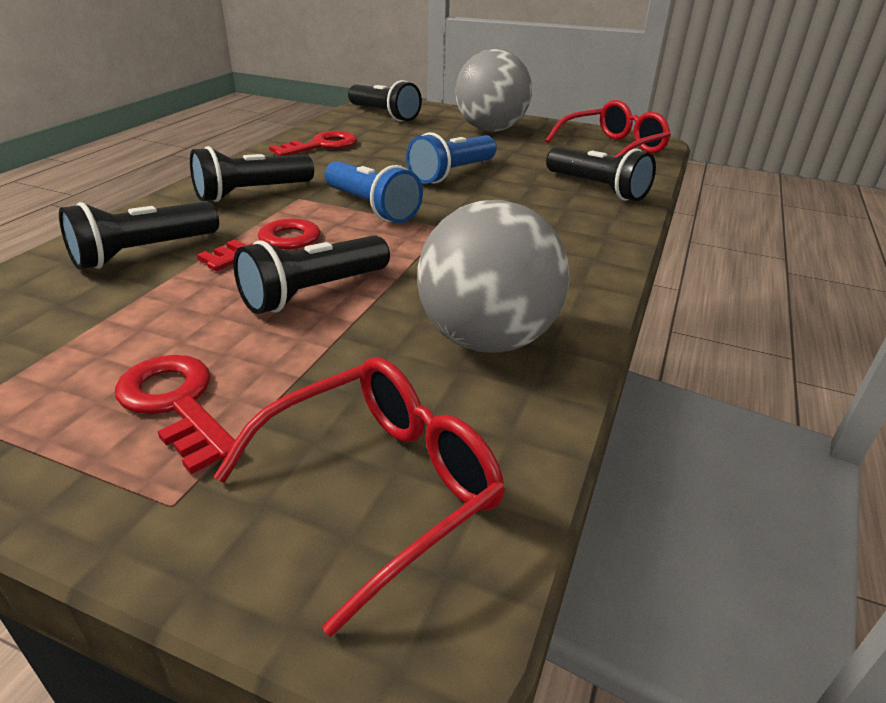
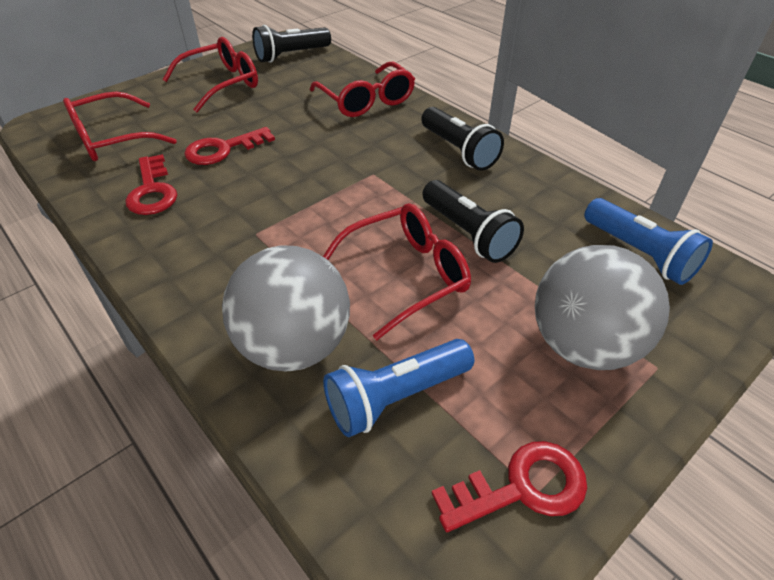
black flashlight: 5 -> 3
red glasses: 2 -> 4

